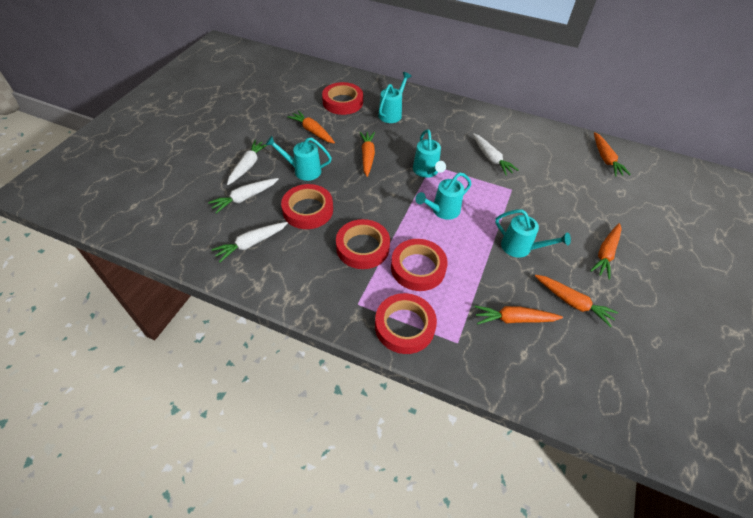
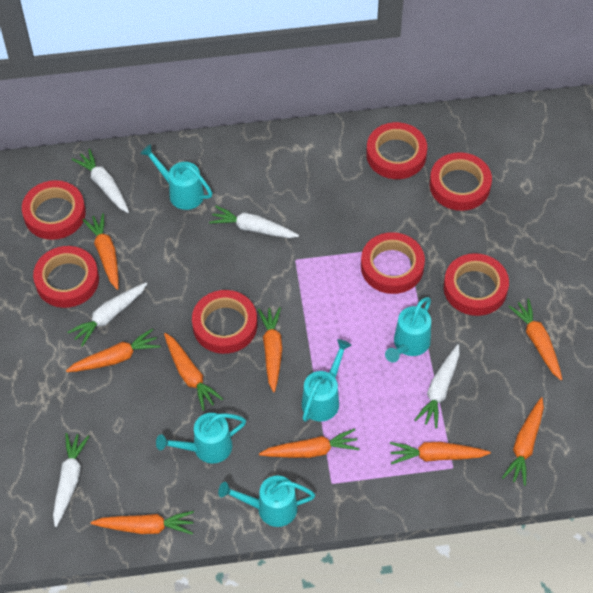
orange carrot: 6 -> 9
red tape: 5 -> 7
white carrot: 4 -> 5

